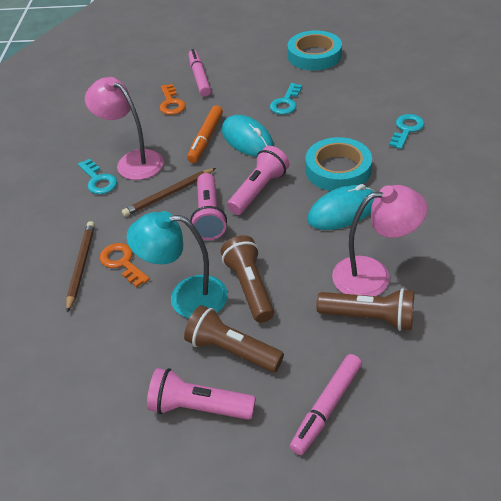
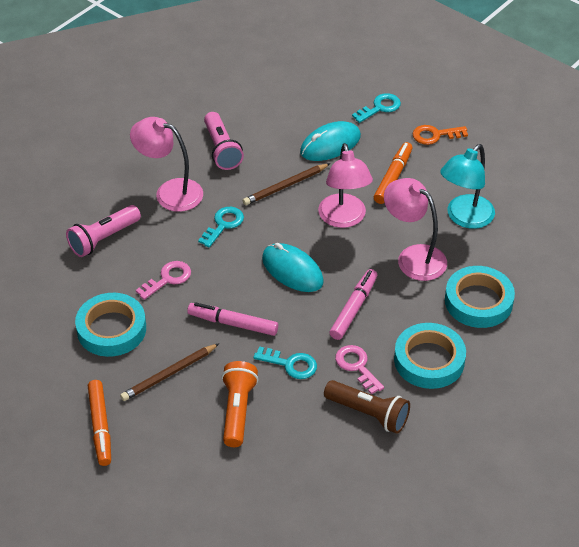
brown flashlight: 3 -> 1
orange flashlight: 0 -> 1
orange key: 2 -> 1
orange marker: 1 -> 2
pink flashlight: 3 -> 2
pink key: 0 -> 2
pink lamp: 2 -> 3
turquoise tape: 2 -> 3

